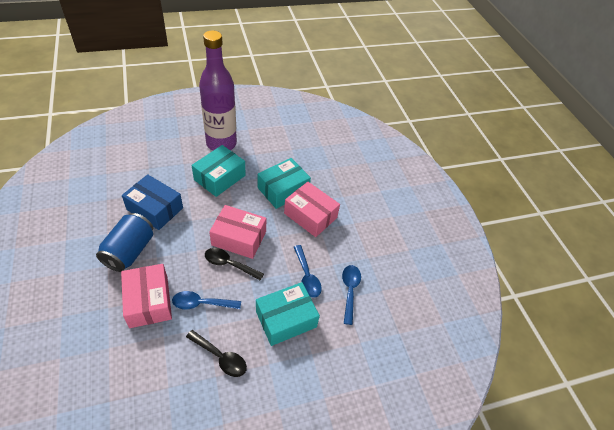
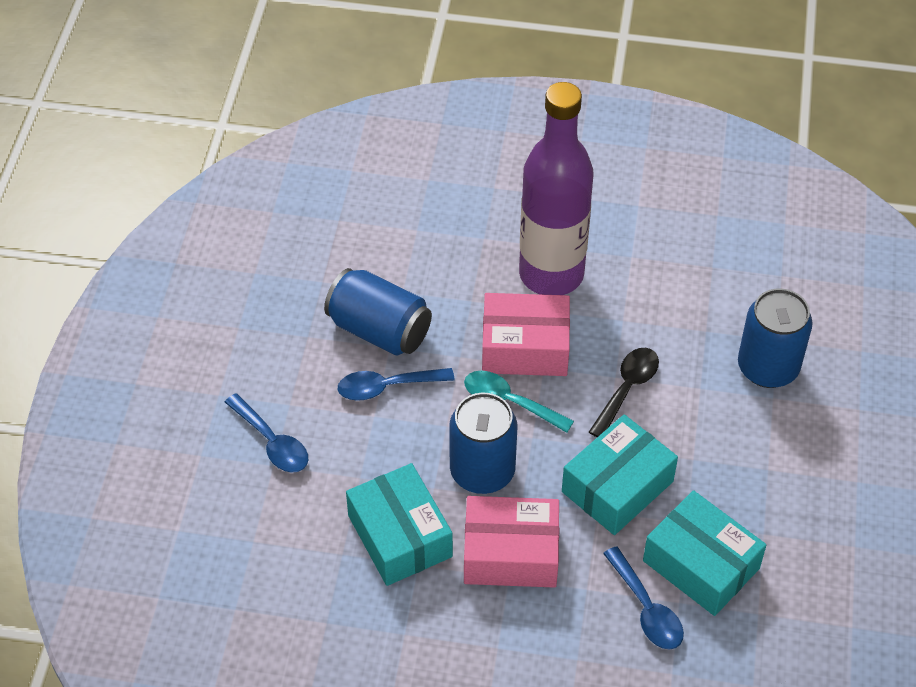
black spoon: 2 -> 1
blue box: 1 -> 0
blue can: 1 -> 3
pink box: 3 -> 2
turquoise spoon: 0 -> 1

